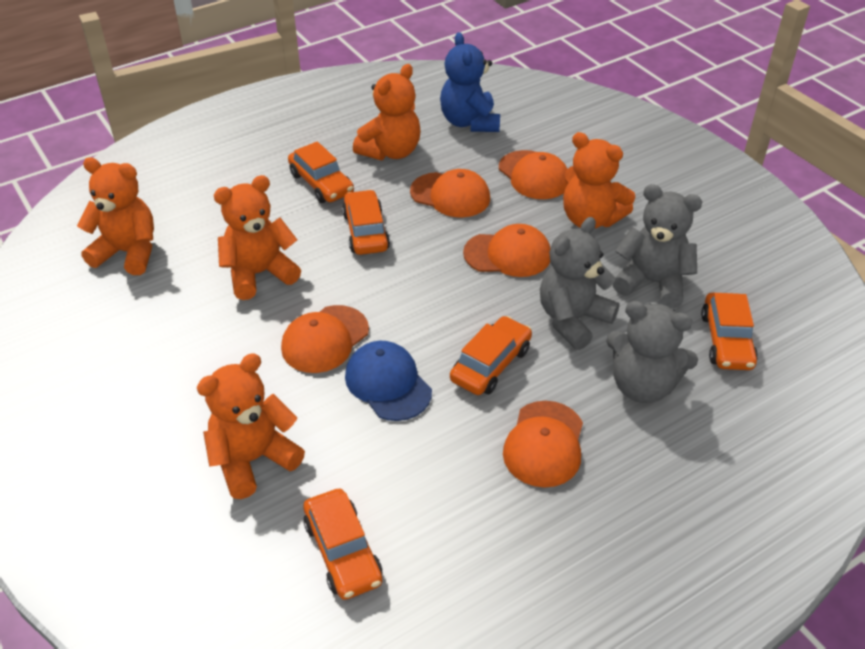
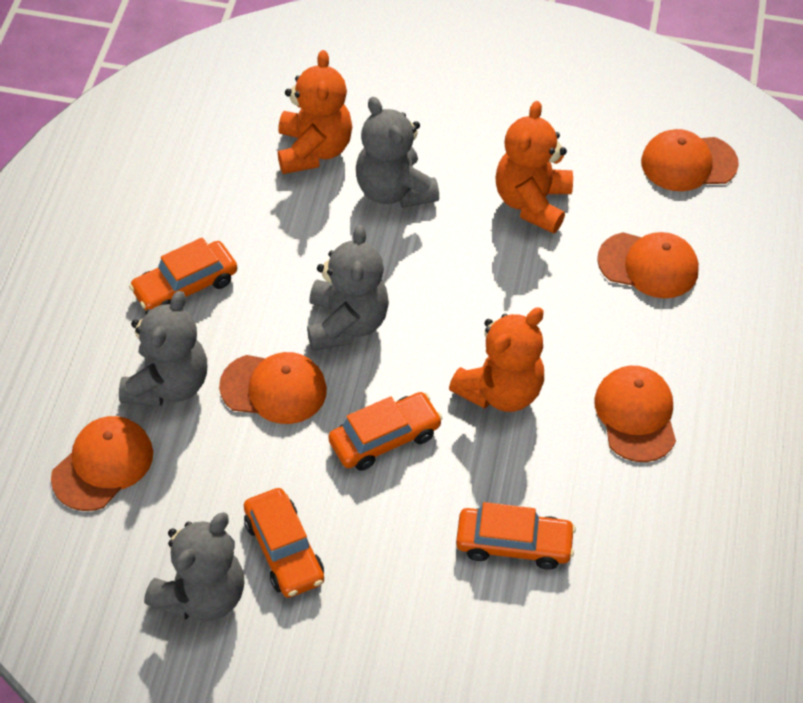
blue cap: 1 -> 0
blue teddy bear: 1 -> 0
grey teddy bear: 3 -> 4
orange car: 5 -> 4
orange teddy bear: 5 -> 3

